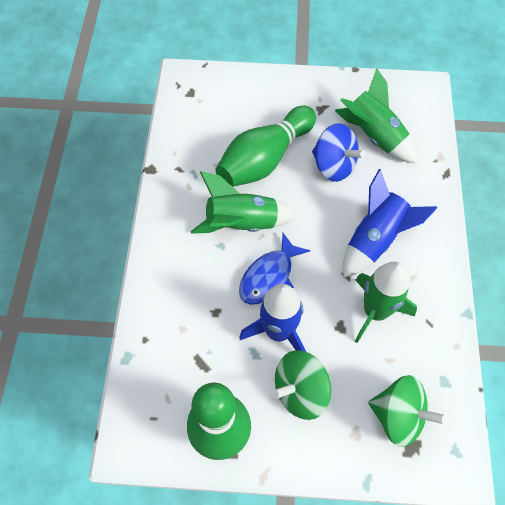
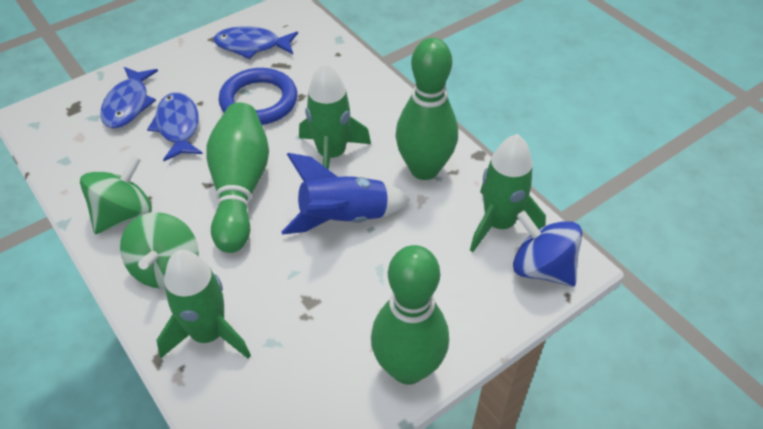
blue fish: 1 -> 3
blue ring: 0 -> 1
blue rocket: 2 -> 1
green bowling pin: 2 -> 3

